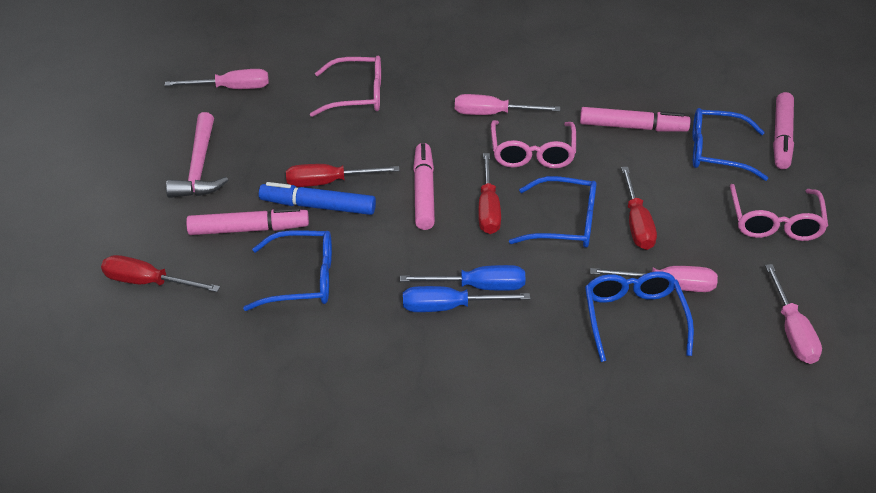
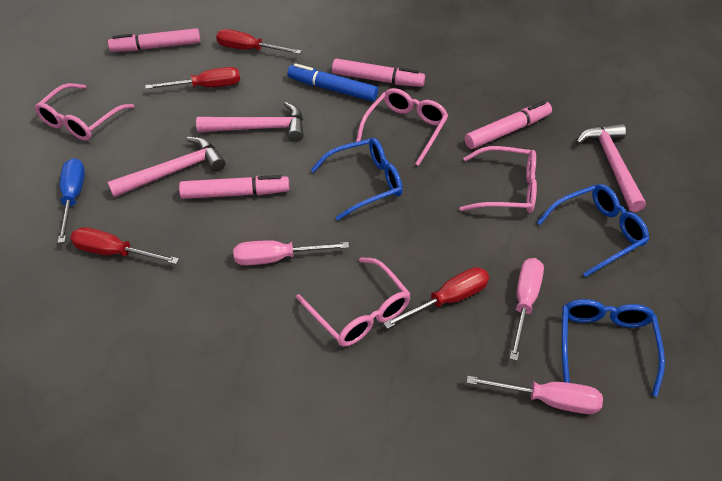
blue glasses: 4 -> 3
blue screwdriver: 2 -> 1
pink glasses: 3 -> 4
pink hammer: 1 -> 3
pink screwdriver: 4 -> 3

